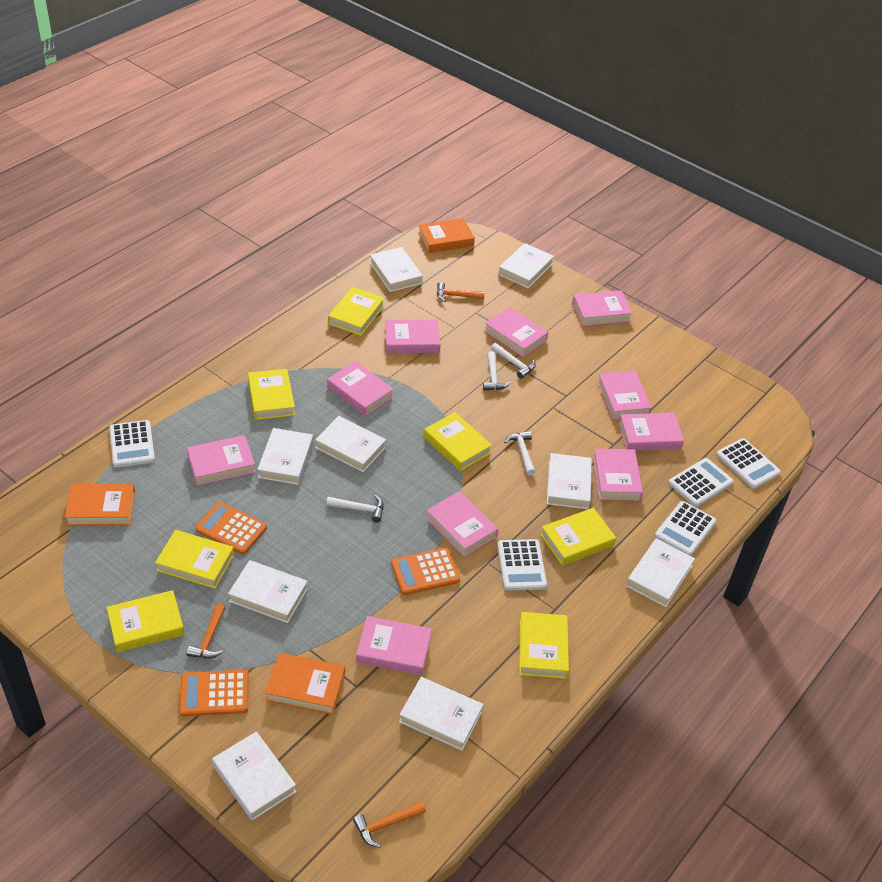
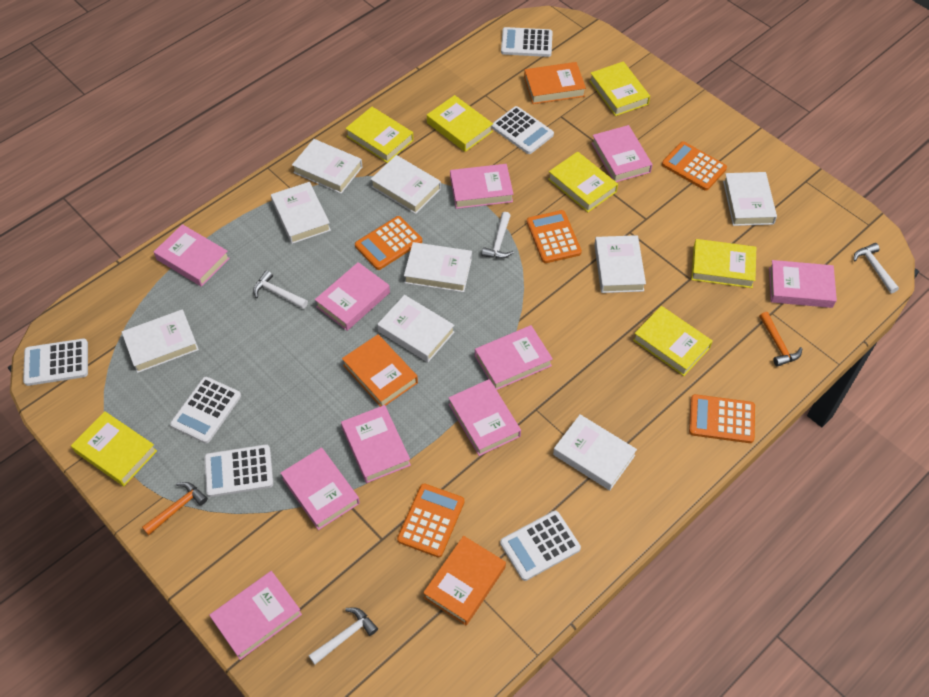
orange calculator: 3 -> 5
orange hammer: 3 -> 2
white calculator: 5 -> 6

